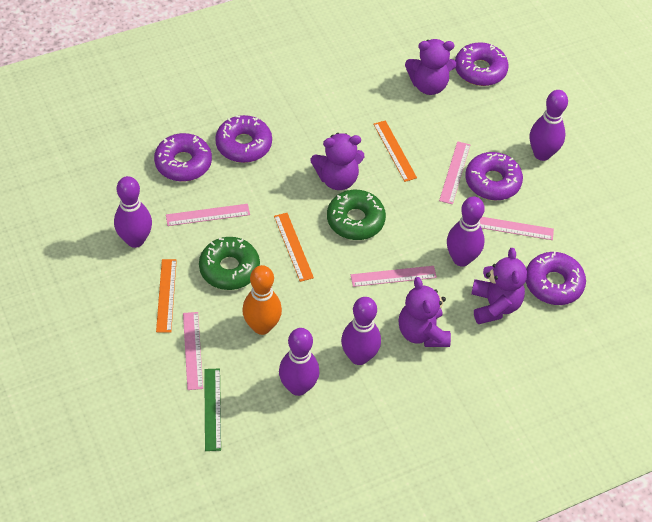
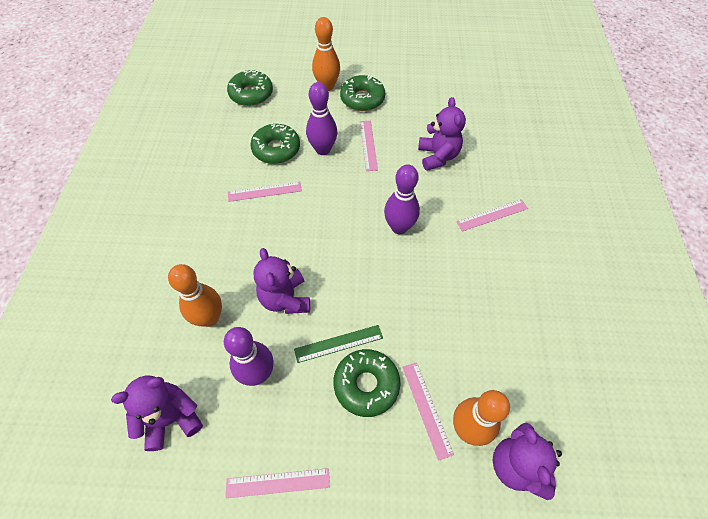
green donut: 2 -> 4
orange bowling pin: 1 -> 3
orange ruler: 3 -> 0
purple bowling pin: 5 -> 3
purple donut: 5 -> 0

